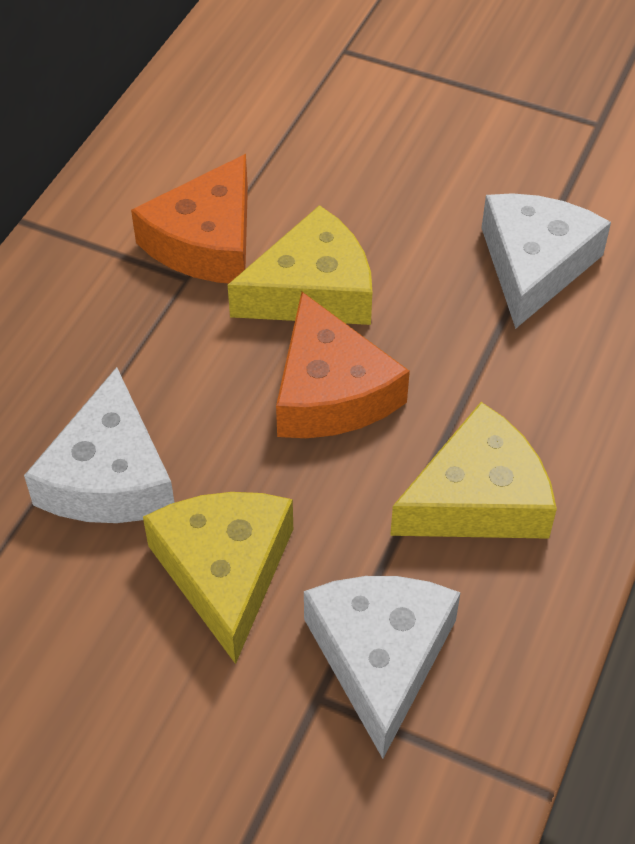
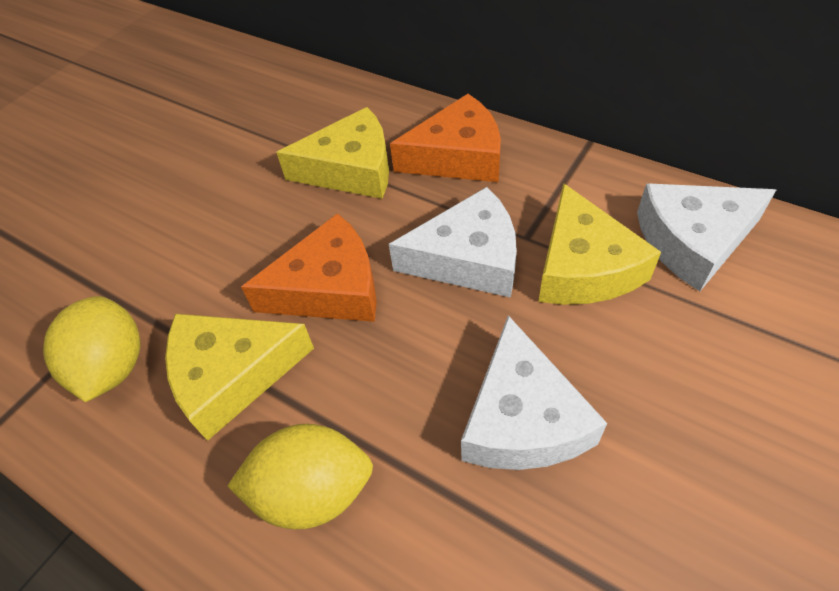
yellow lemon: 0 -> 2

